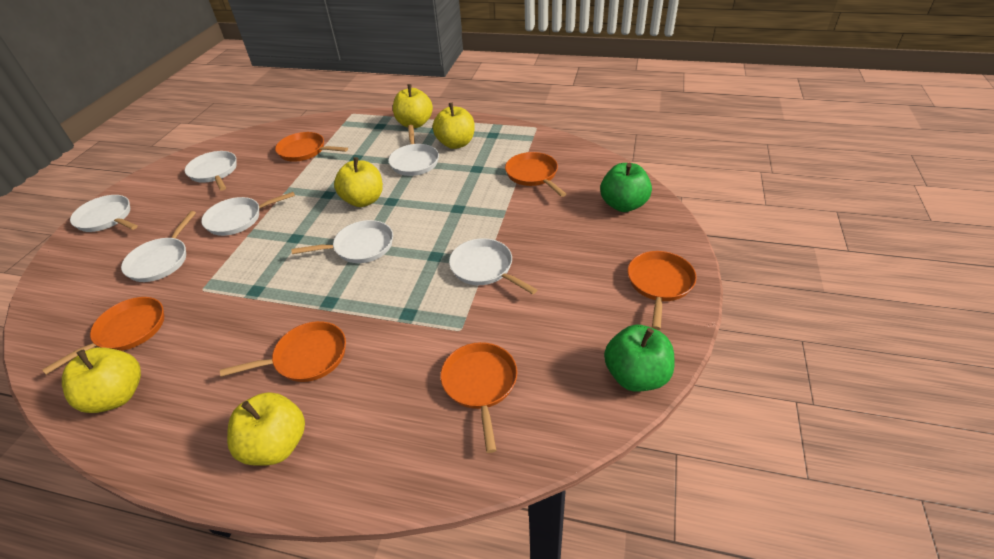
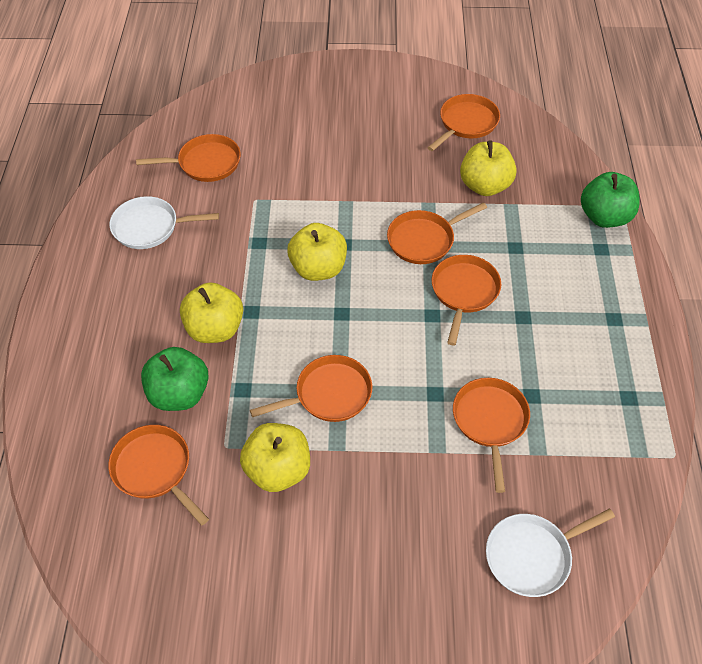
orange pan: 6 -> 7
white pan: 7 -> 2
yellow apple: 5 -> 4

